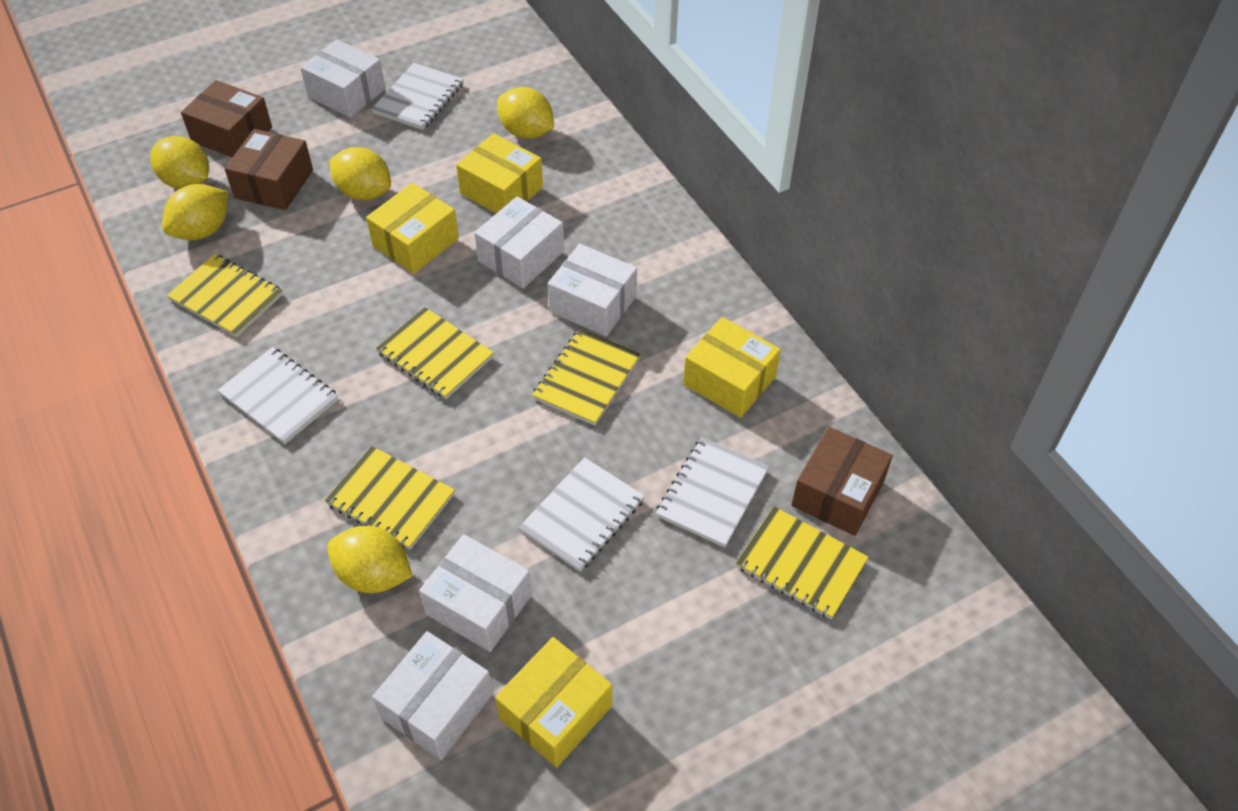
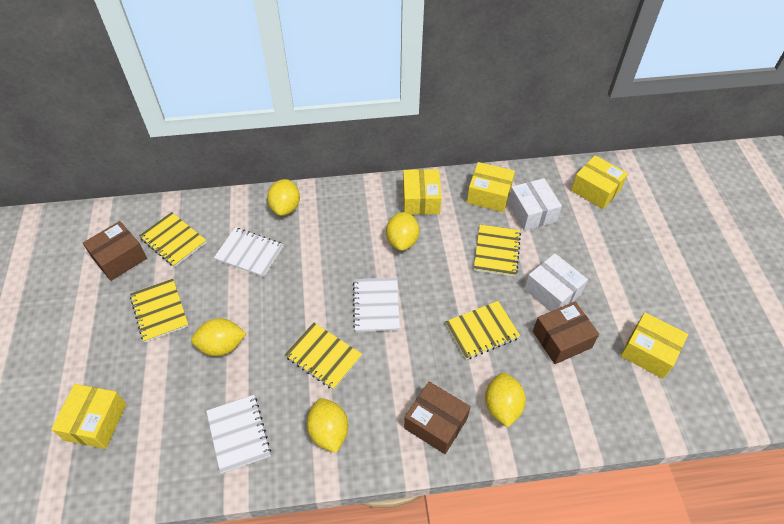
white box: 5 -> 2
white notebook: 4 -> 3
yellow box: 4 -> 5

